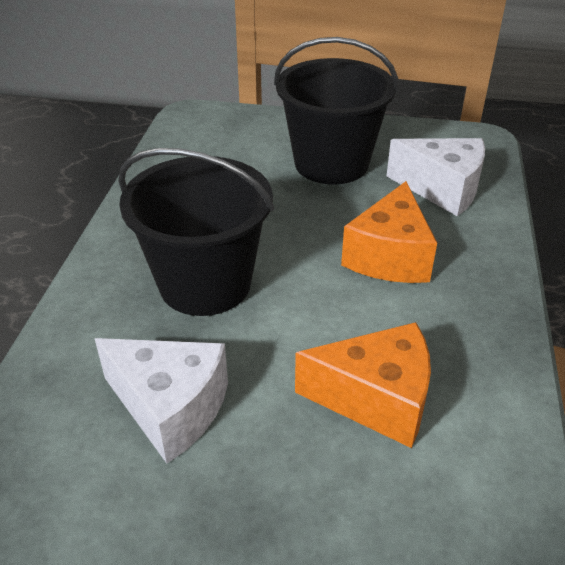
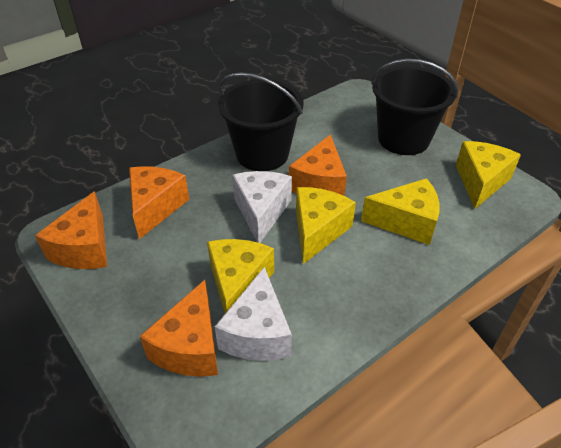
orange cheese: 2 -> 4
yellow cheese: 0 -> 4

